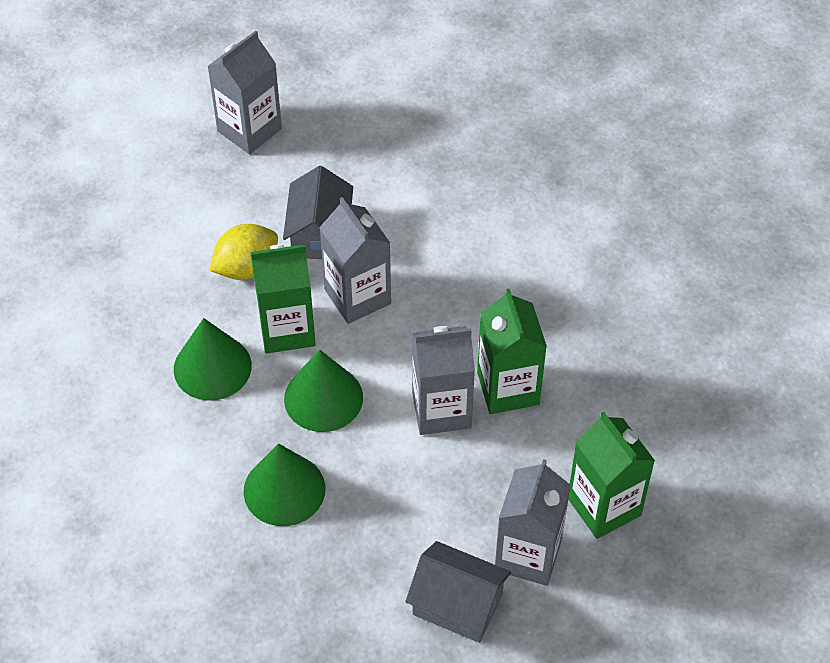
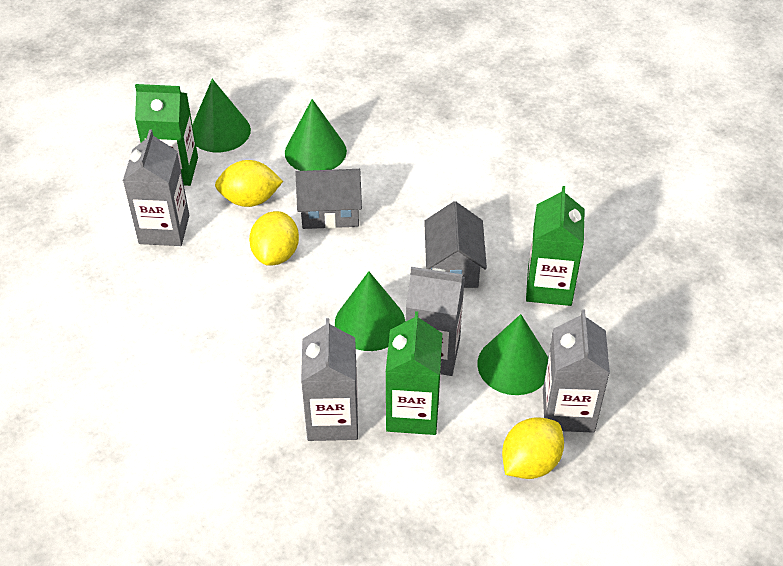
green cone: 3 -> 4
yellow lemon: 1 -> 3

